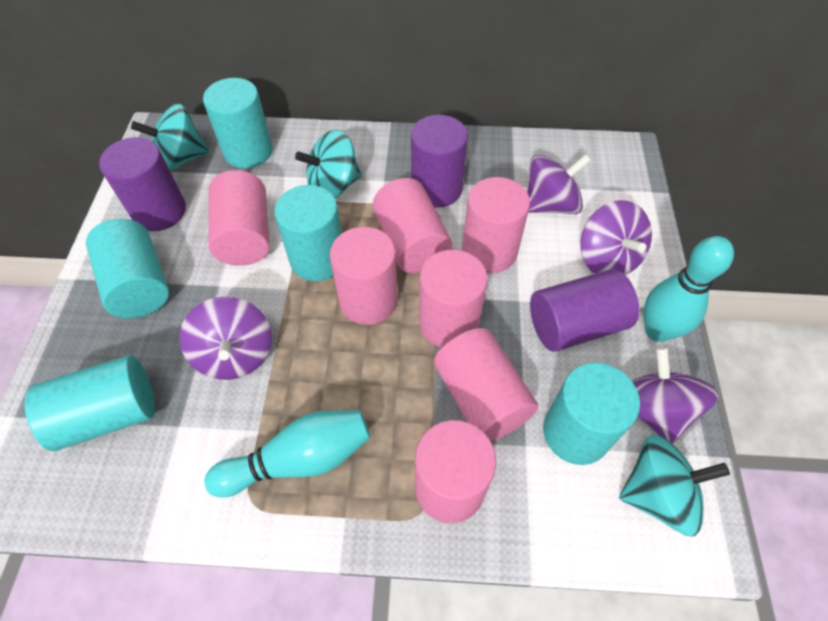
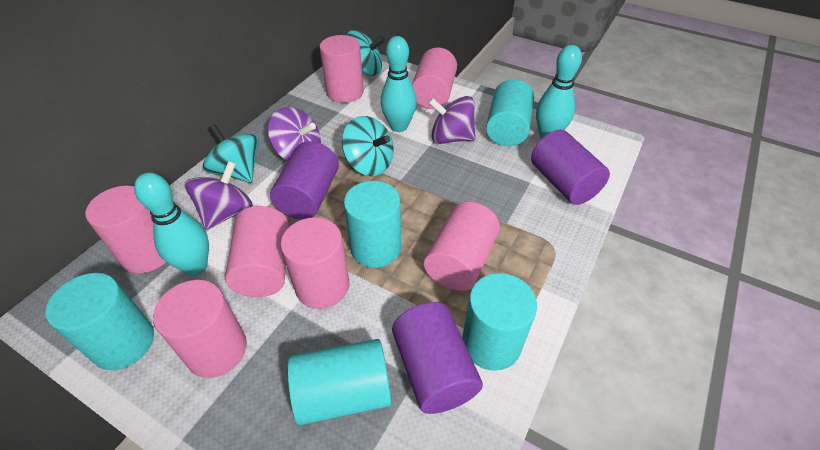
purple spinning top: 4 -> 3
turquoise bowling pin: 2 -> 3

